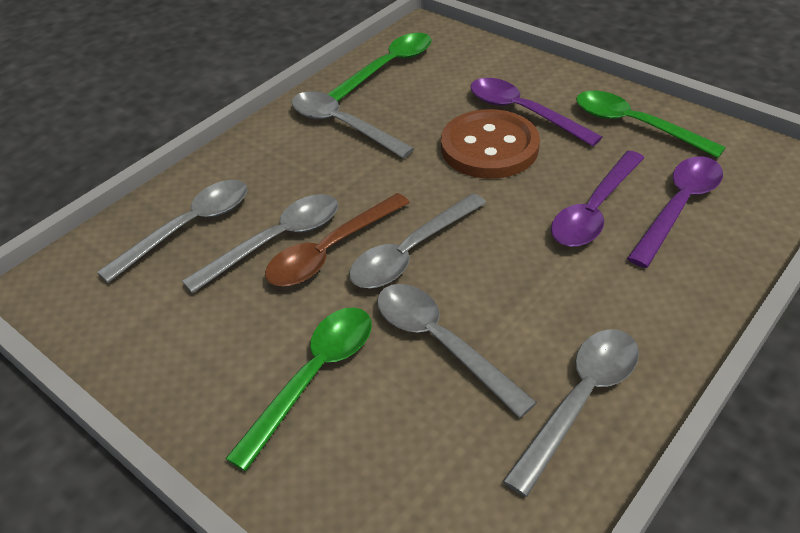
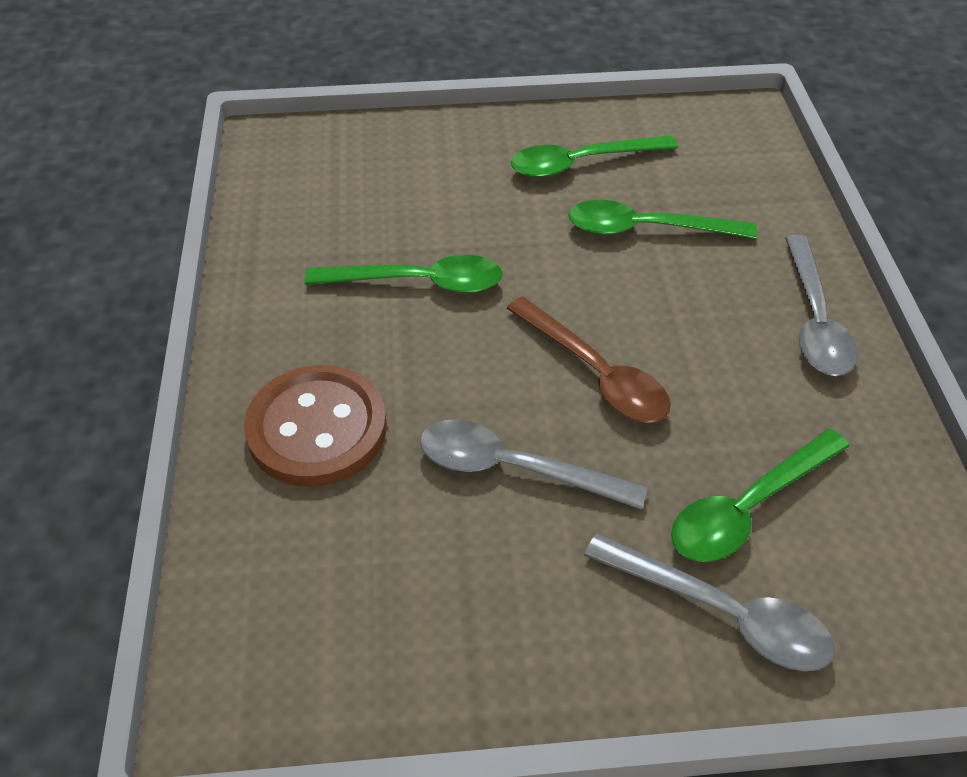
green spoon: 3 -> 4
grey spoon: 6 -> 3
purple spoon: 3 -> 0

